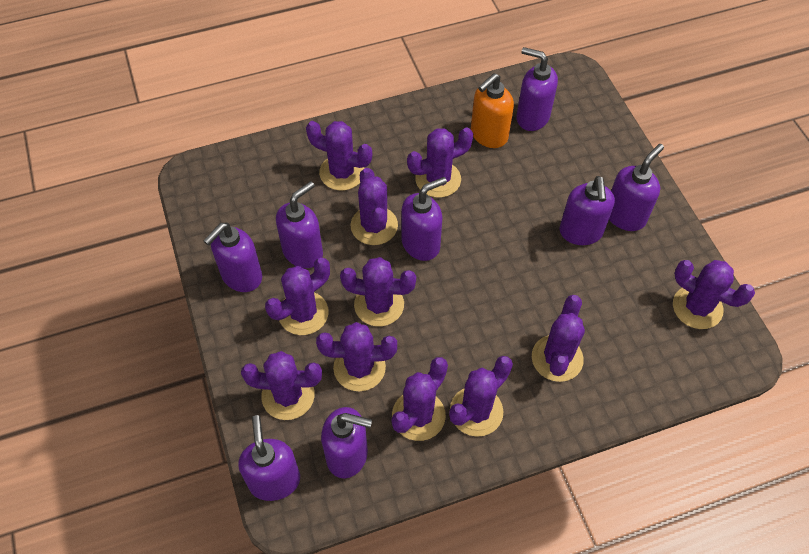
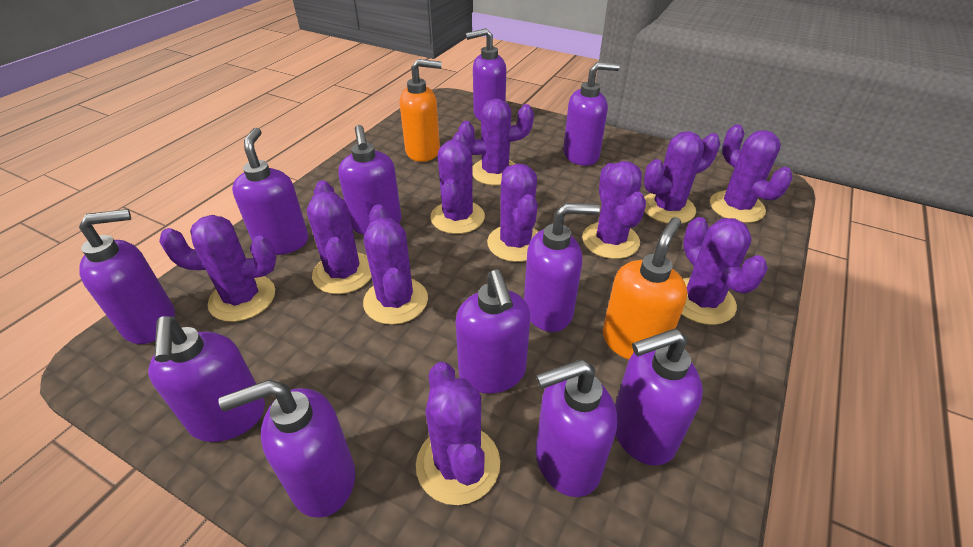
orange soap dispenser: 1 -> 2
purple soap dispenser: 8 -> 11

